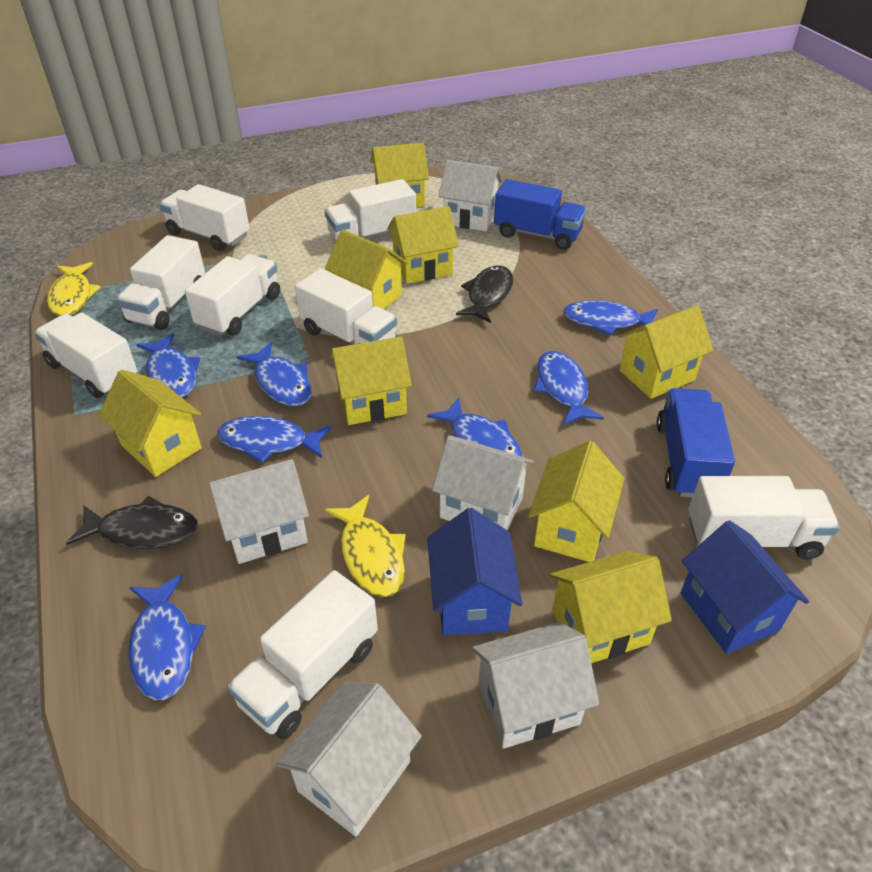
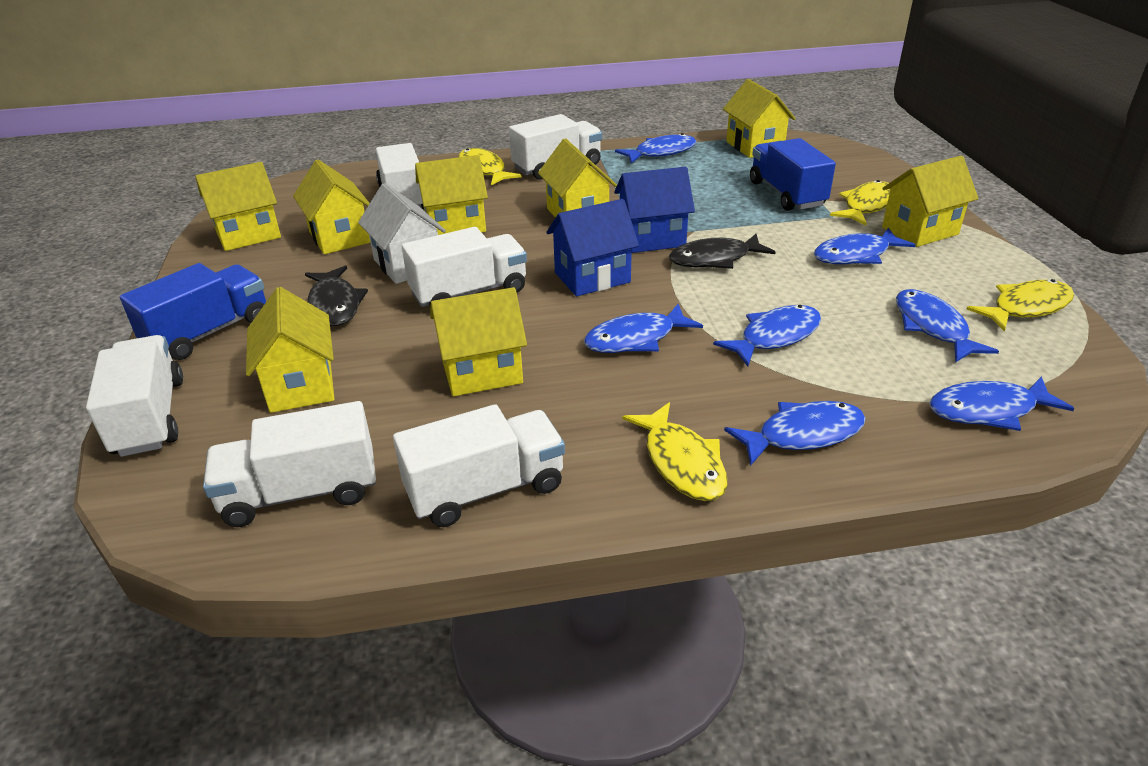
white house: 5 -> 1
white truck: 8 -> 6
yellow fish: 2 -> 4

